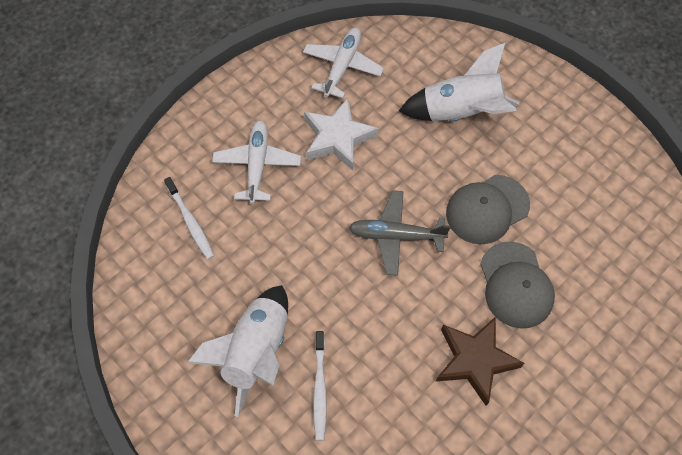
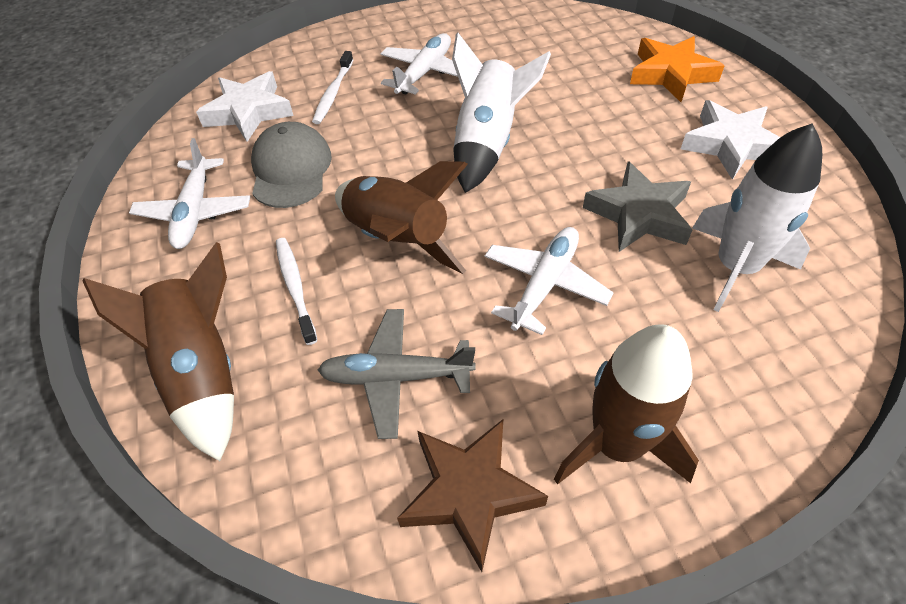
brown rocket: 0 -> 3
grey cap: 2 -> 1
grey star: 0 -> 1
orange star: 0 -> 1
white plane: 2 -> 3
white star: 1 -> 2

